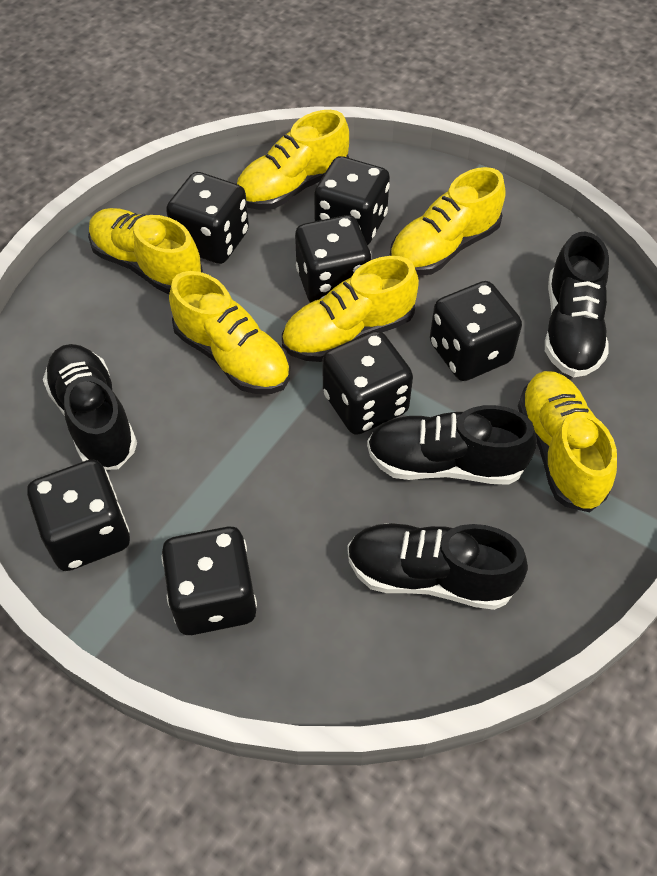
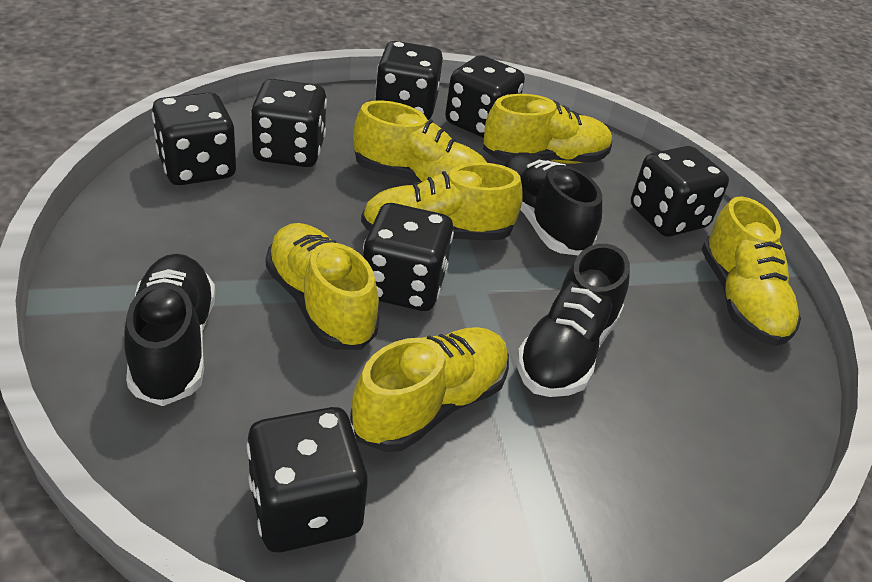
black shoe: 4 -> 3

